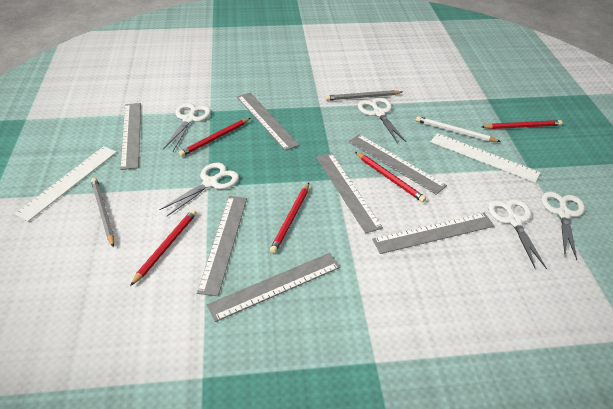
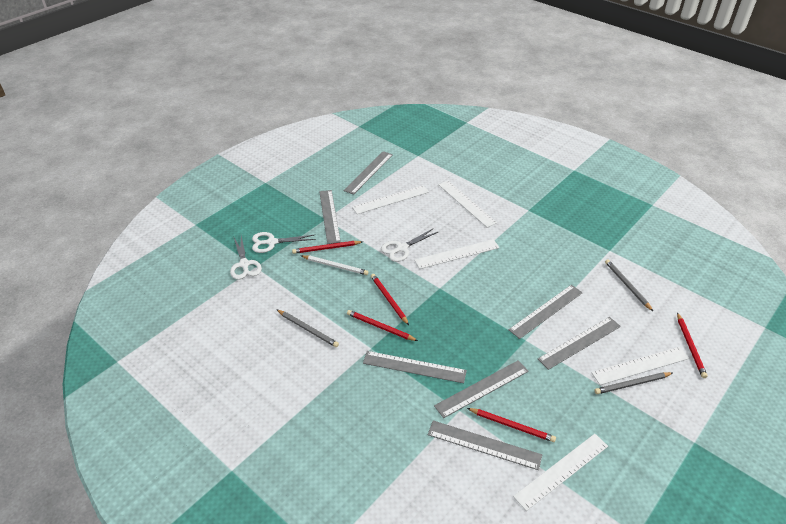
grey pencil: 2 -> 3
white ruler: 2 -> 5
white scissors: 5 -> 3

